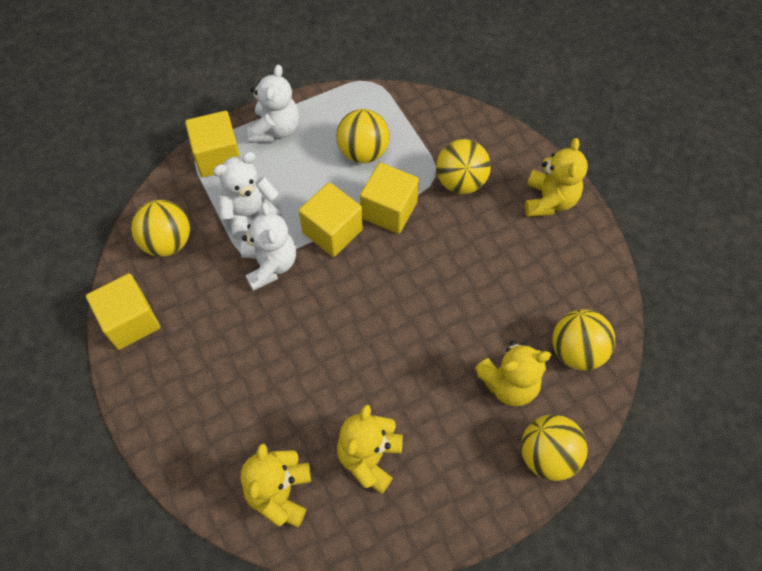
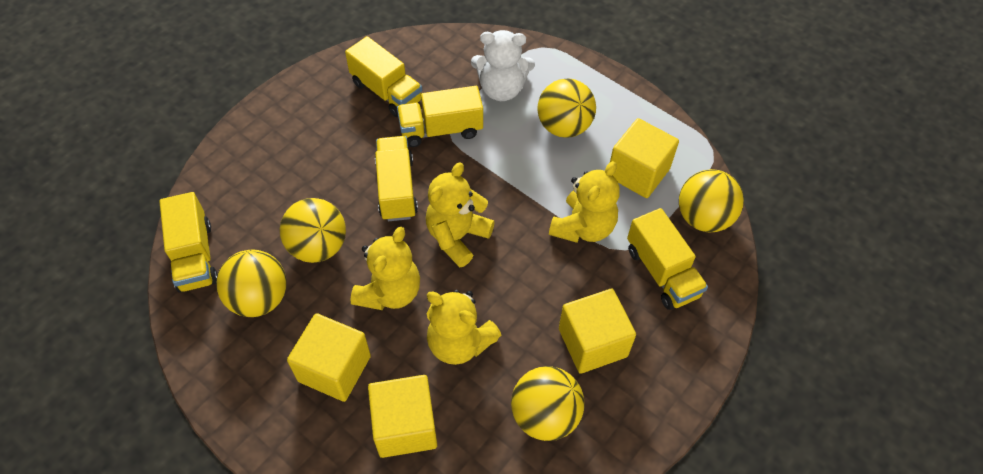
white teddy bear: 3 -> 1
yellow truck: 0 -> 5

